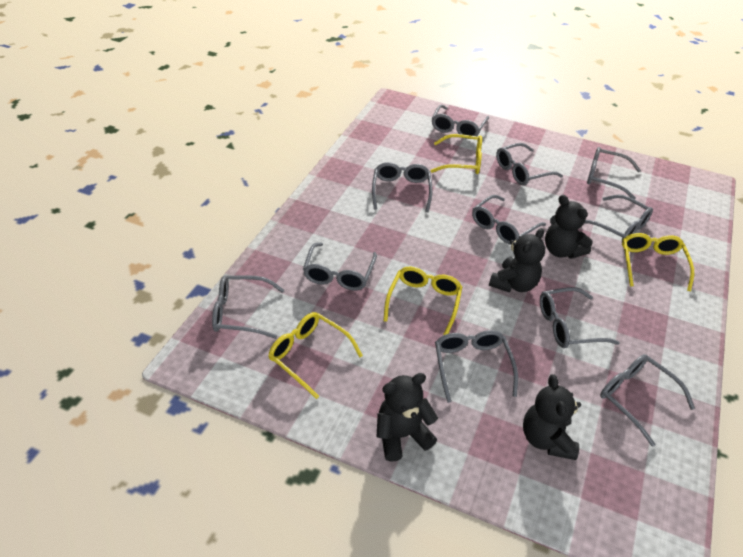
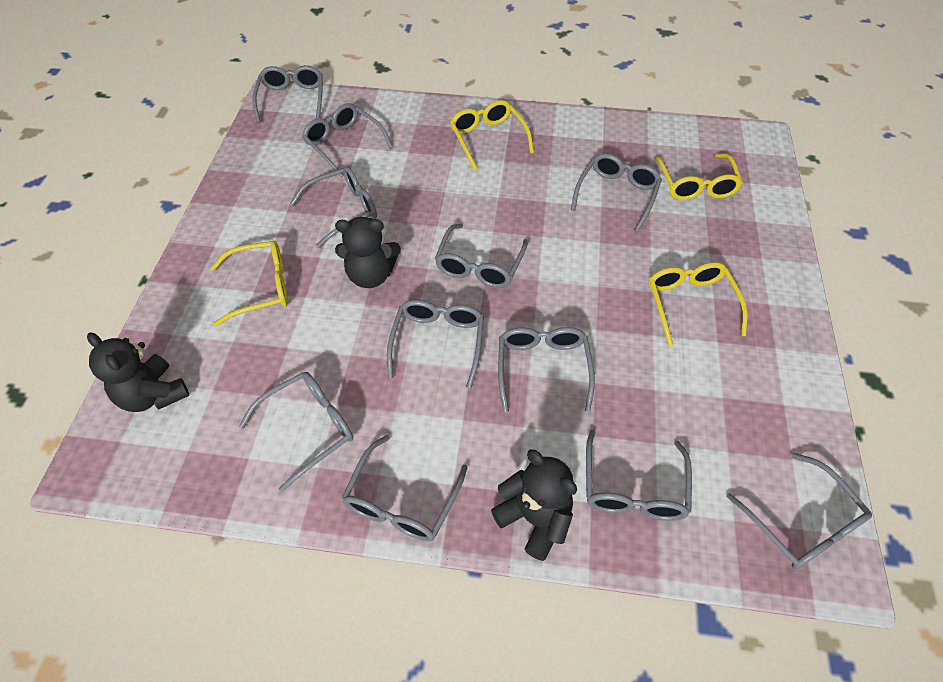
black teddy bear: 4 -> 3

